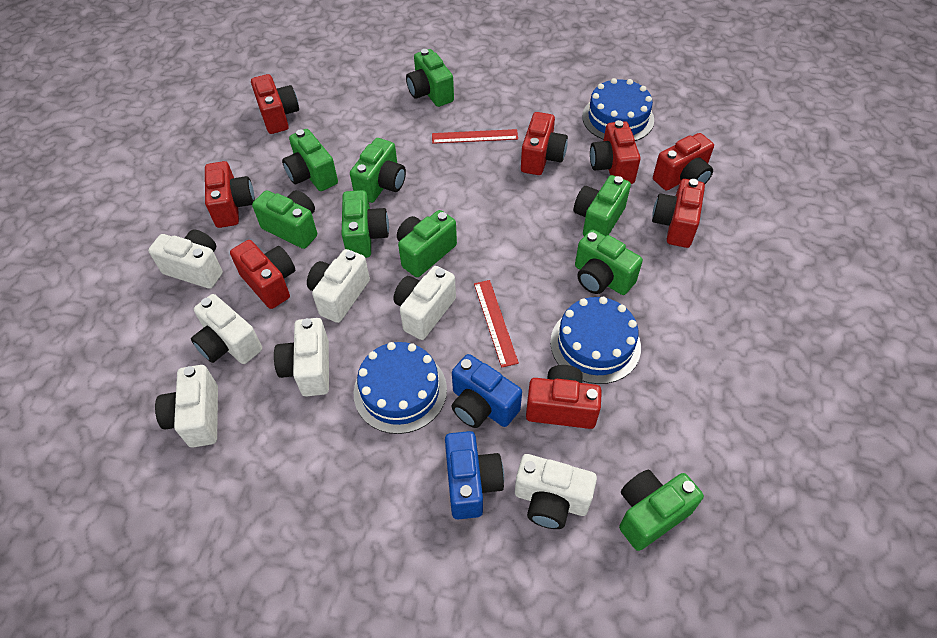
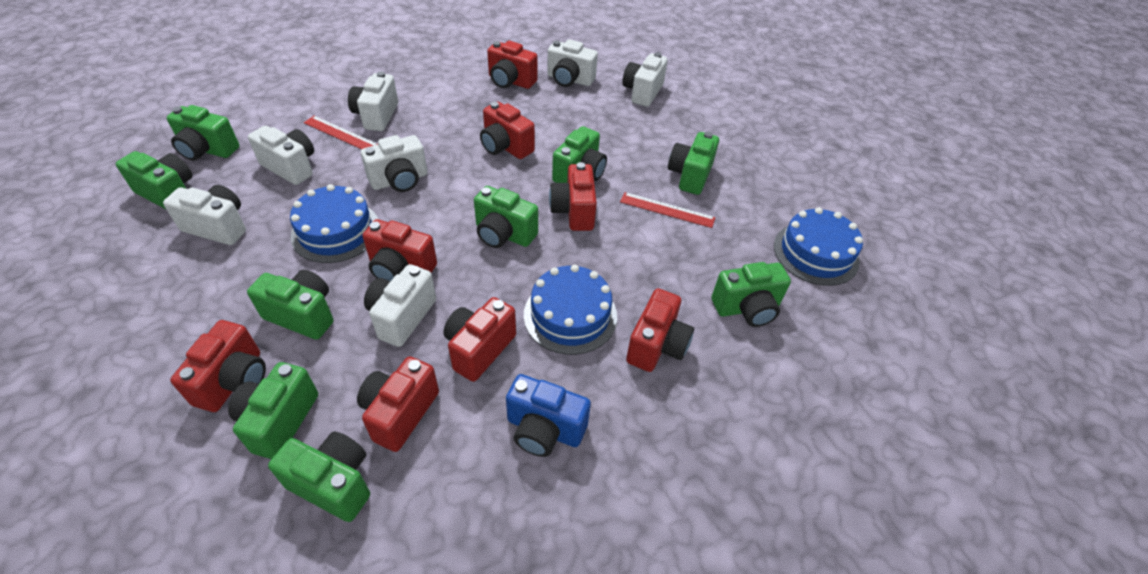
blue camera: 2 -> 1

